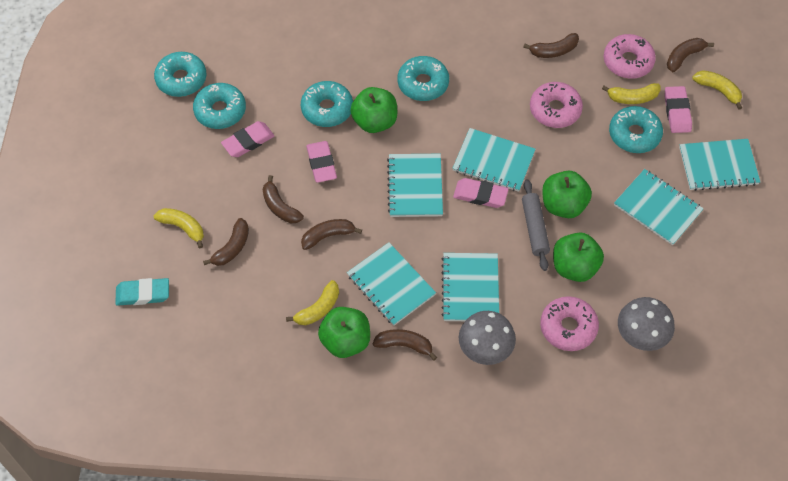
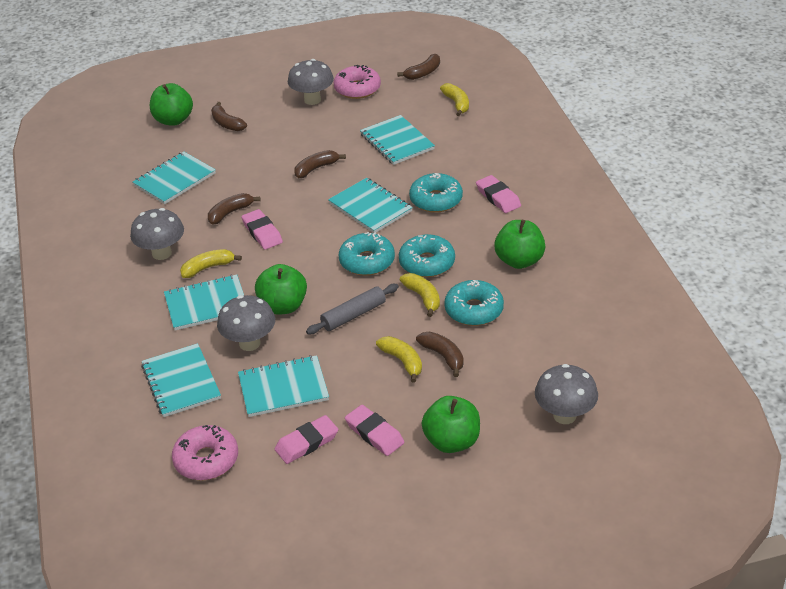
brown banana: 6 -> 5
grey mushroom: 2 -> 4
pink donut: 3 -> 2
turquoise donut: 5 -> 4
turquoise eraser: 1 -> 0

